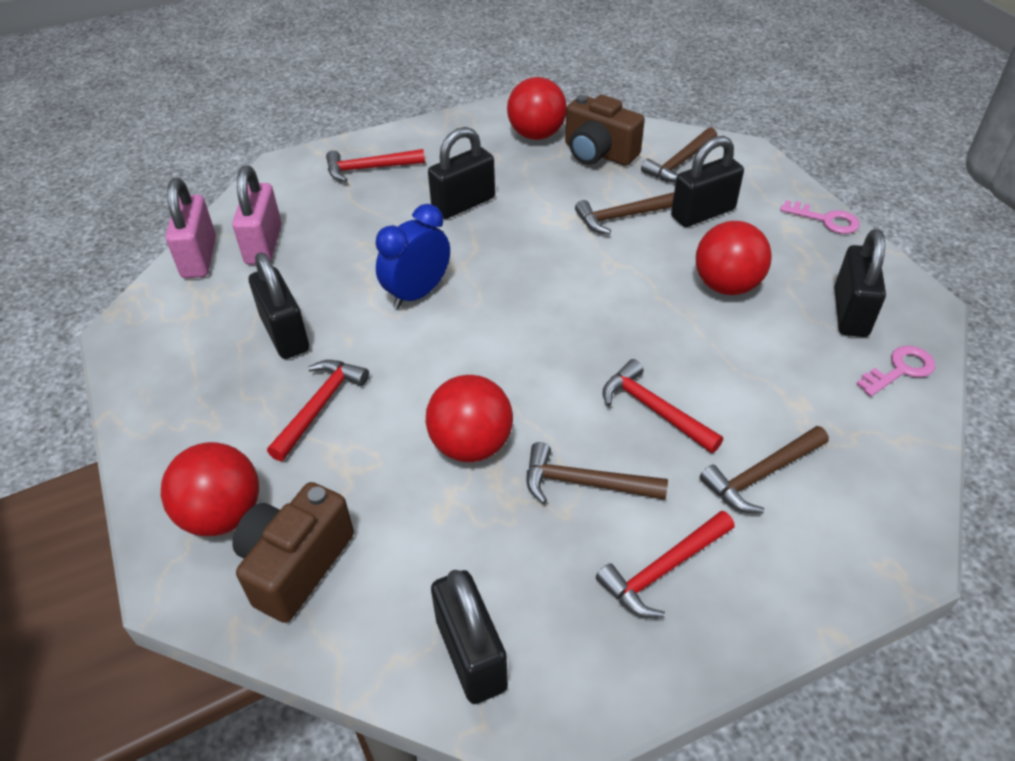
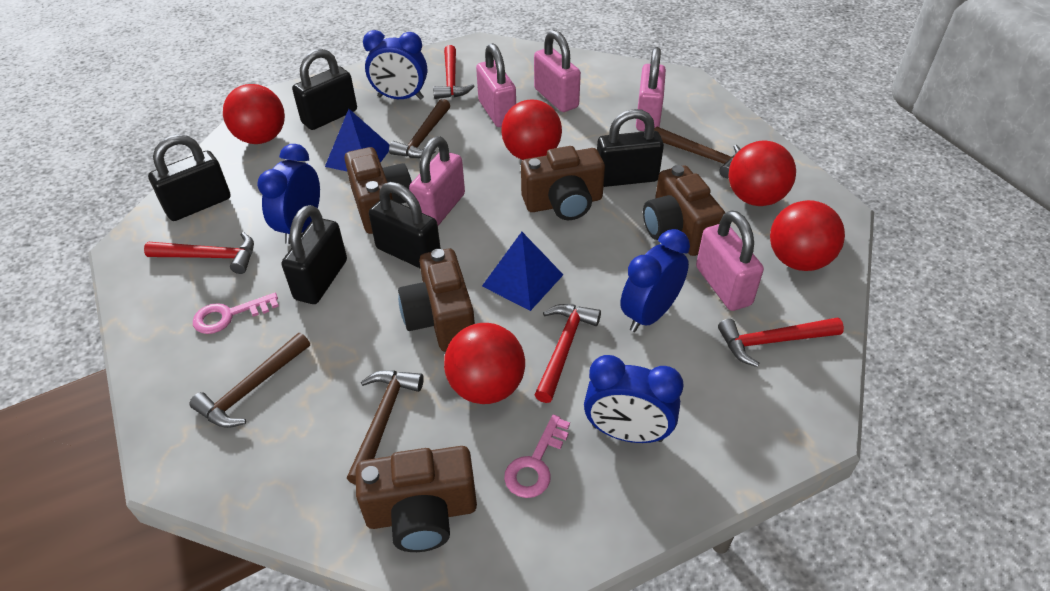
blue clock: 1 -> 4
blue pyramid: 0 -> 2
brown camera: 2 -> 5
pink padlock: 2 -> 5
red ball: 4 -> 5

